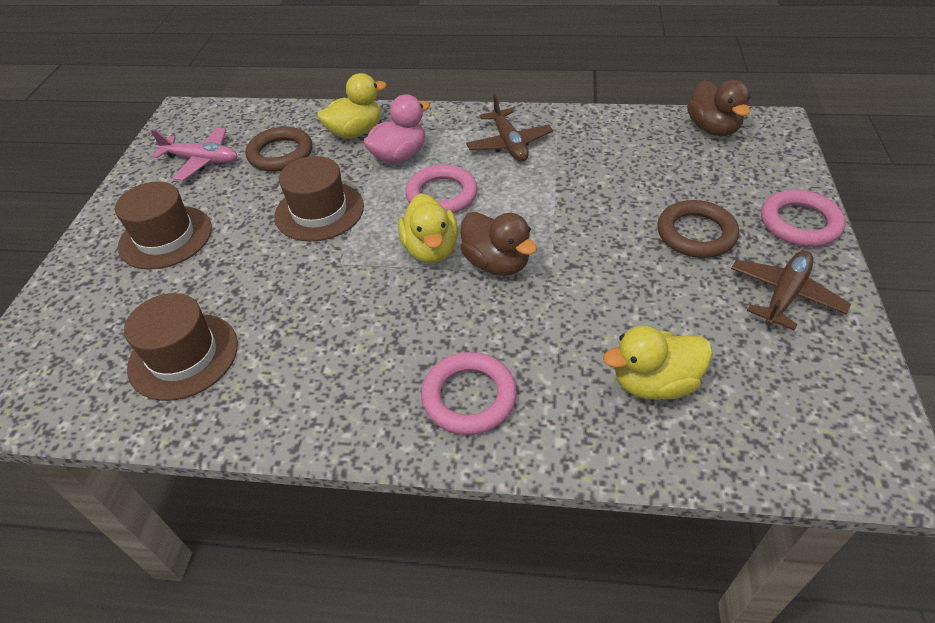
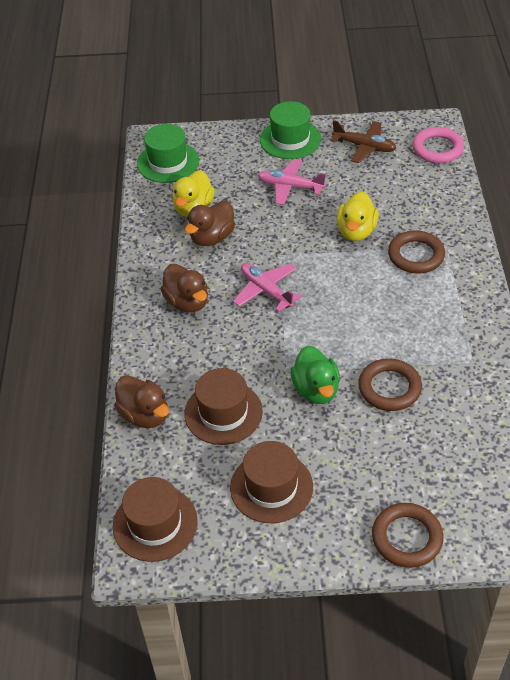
brown duck: 2 -> 3
brown plane: 2 -> 1
brown ring: 2 -> 3
green duck: 0 -> 1
green hat: 0 -> 2
pink duck: 1 -> 0
pink plane: 1 -> 2
pink ring: 3 -> 1
yellow duck: 3 -> 2

